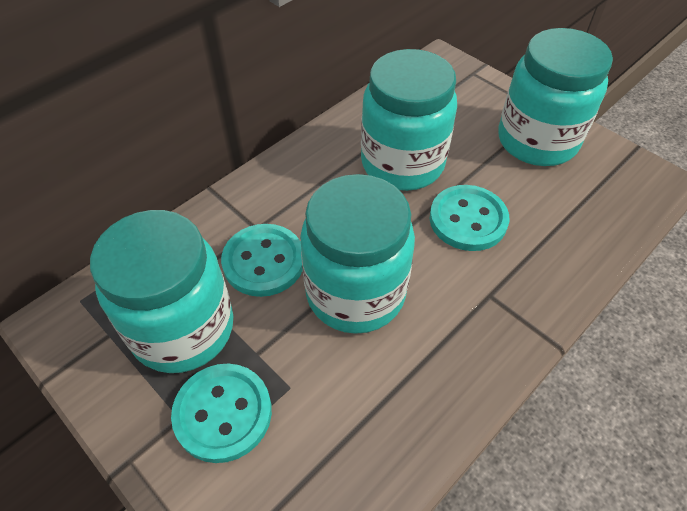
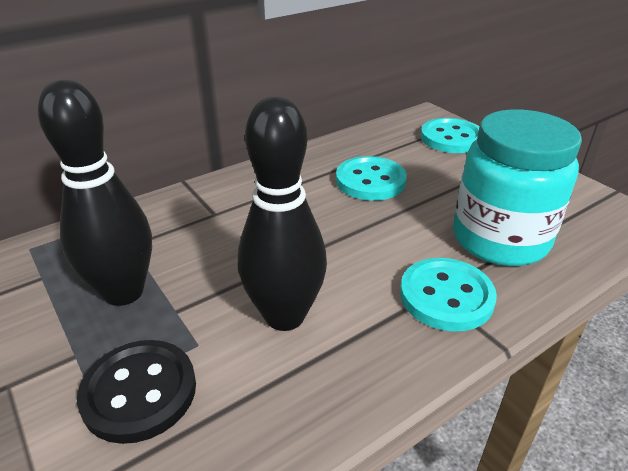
black bowling pin: 0 -> 2
black button: 0 -> 1
turquoise jar: 4 -> 1

